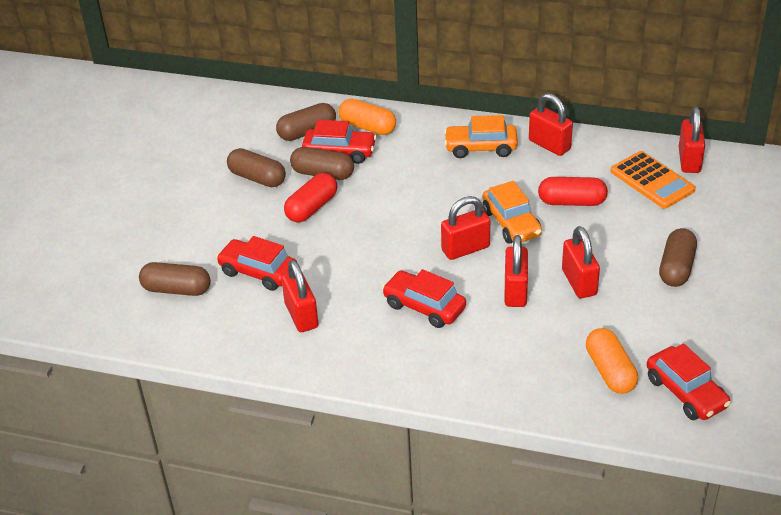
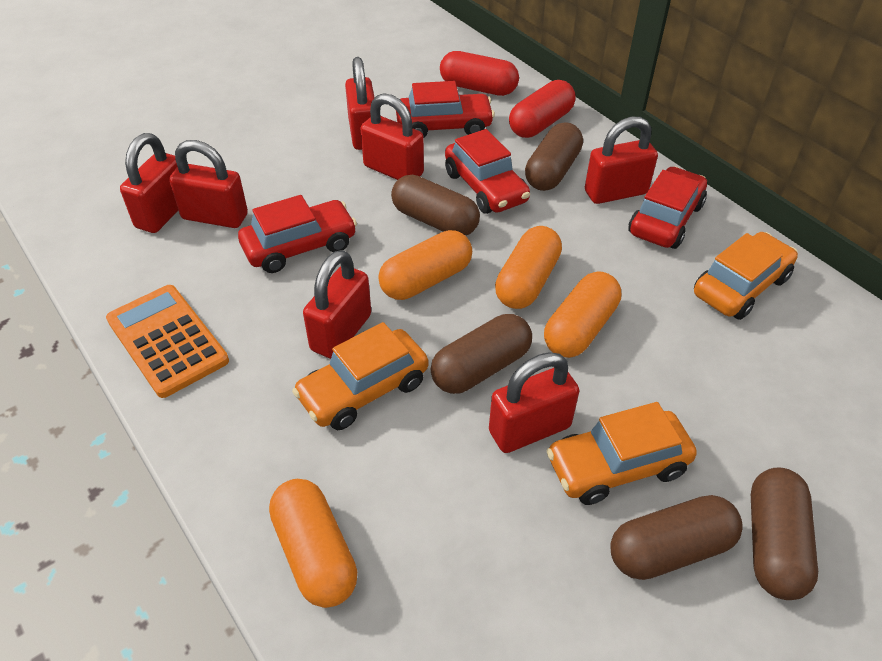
orange capsule: 2 -> 4
orange car: 2 -> 3
red padlock: 6 -> 7

